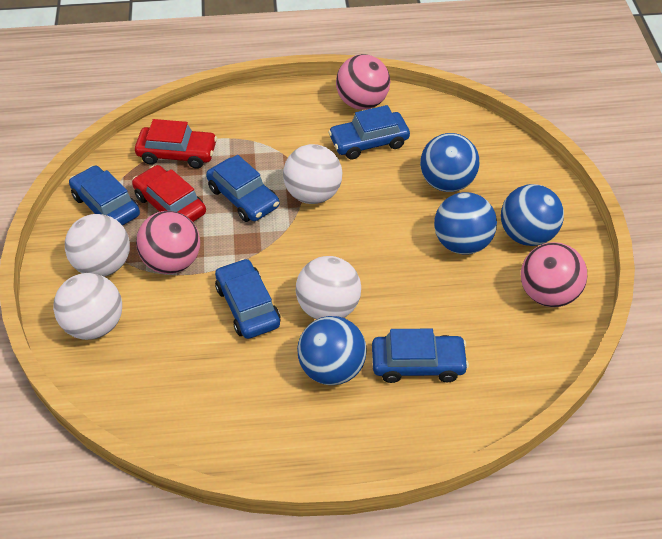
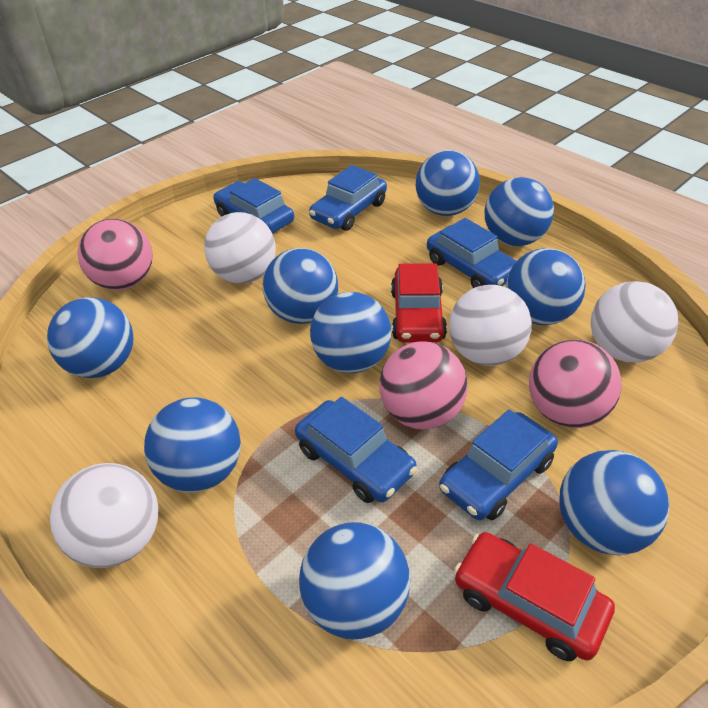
blue ball: 4 -> 9

